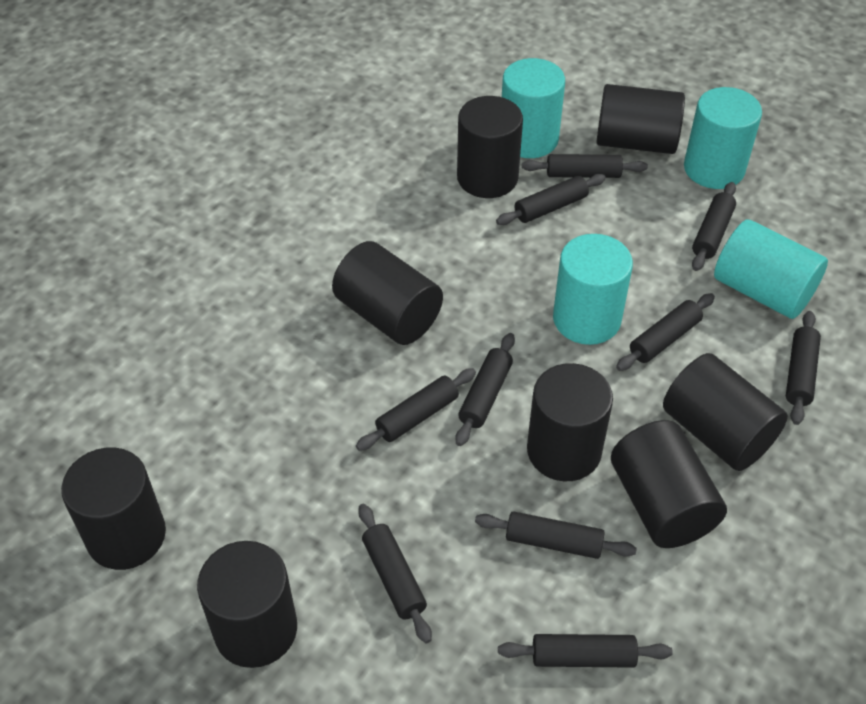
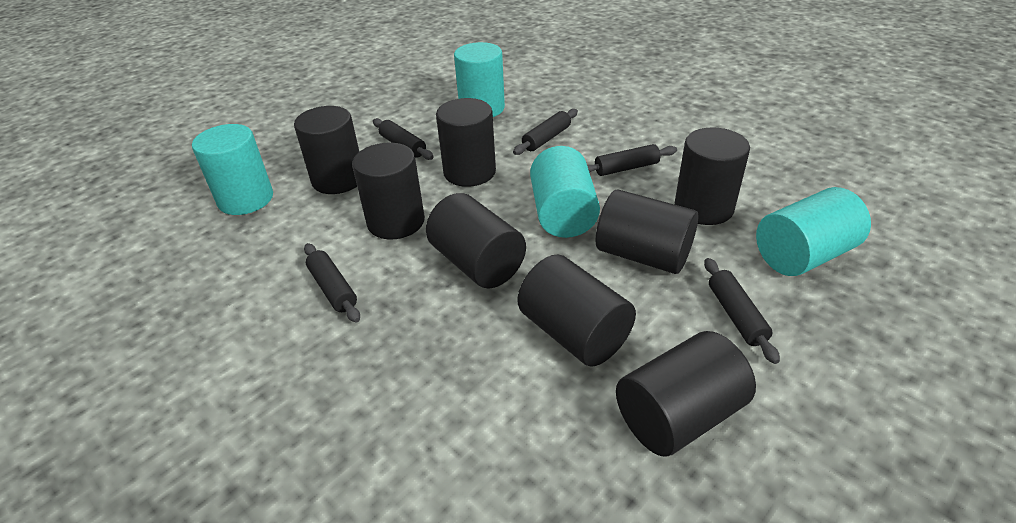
black rolling pin: 10 -> 5

